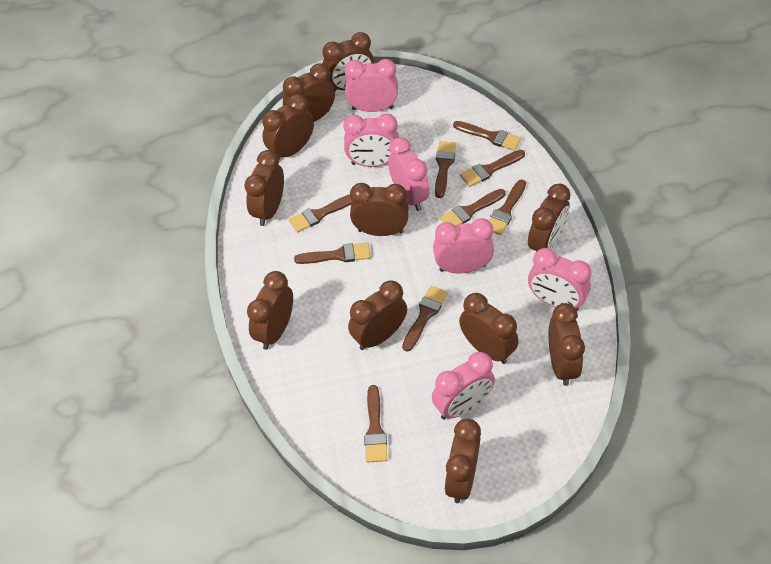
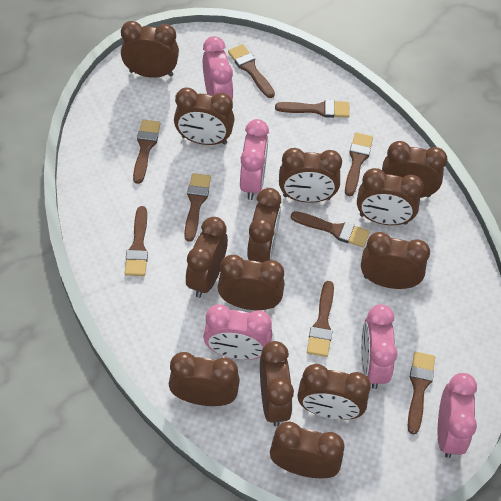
brown clock: 11 -> 13
pink clock: 6 -> 5

